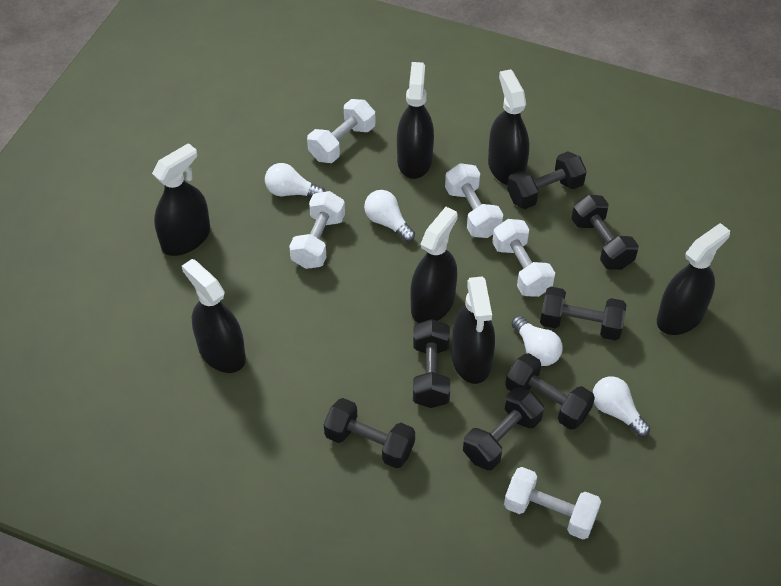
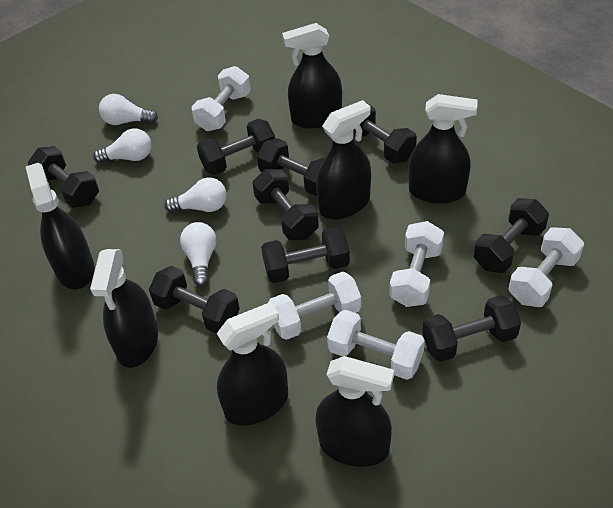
black dumbbell: 7 -> 9

